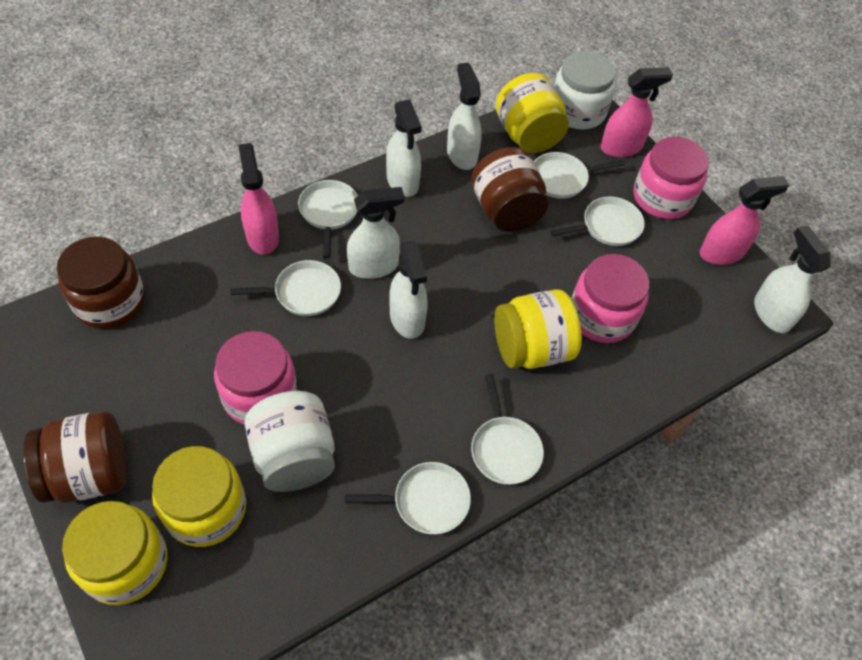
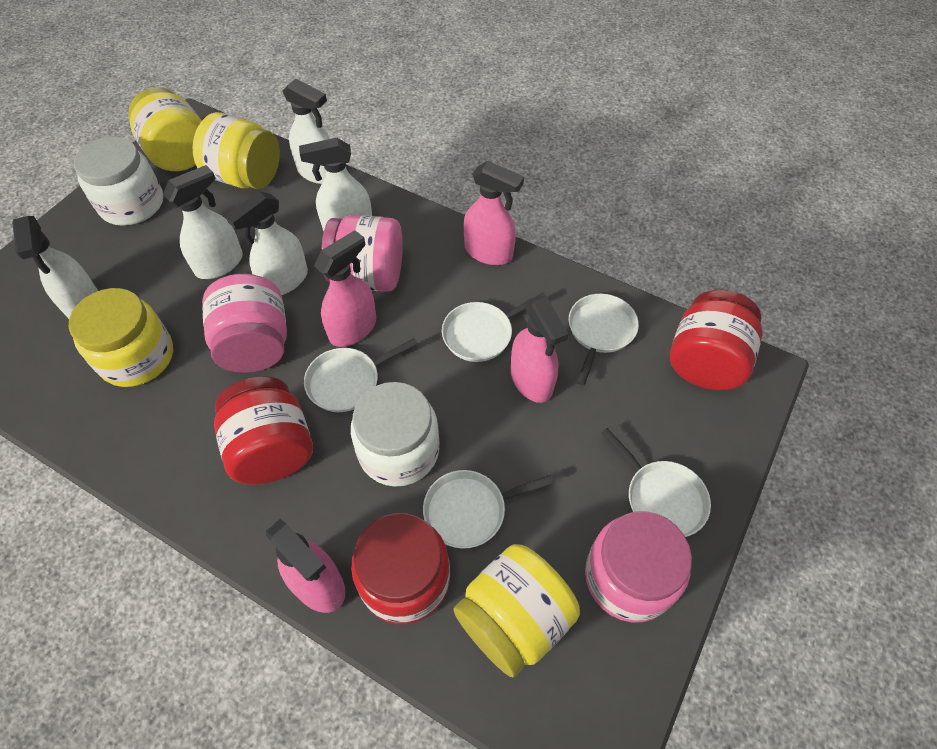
brown jar: 3 -> 0
pink spray bottle: 3 -> 4
red jar: 0 -> 3
white pan: 6 -> 5

